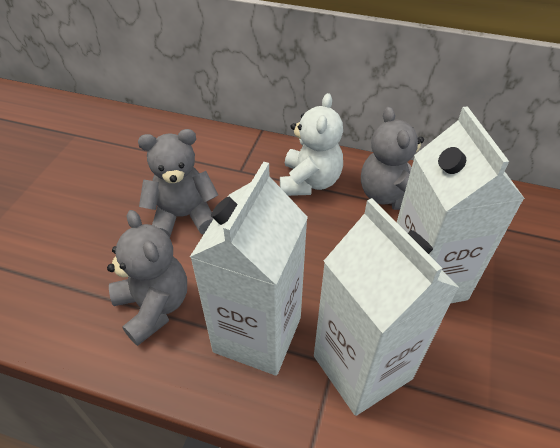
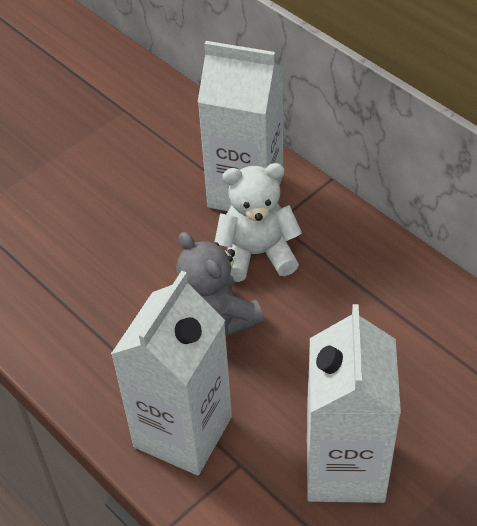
grey teddy bear: 3 -> 1

